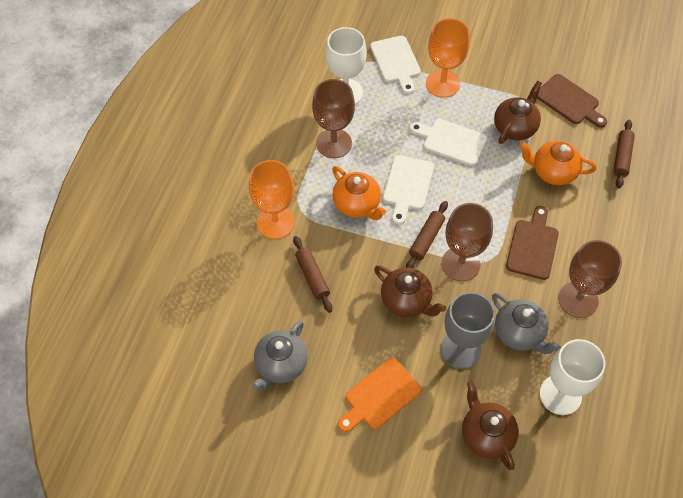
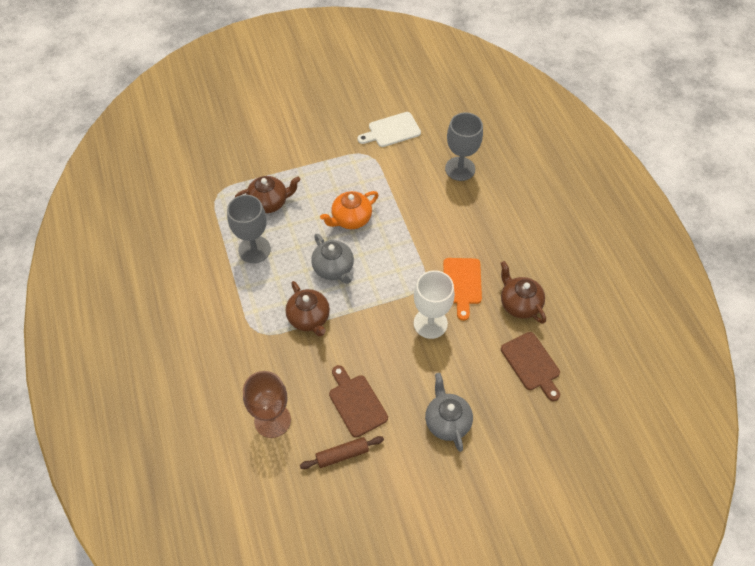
brown goblet: 3 -> 1
brown rolling pin: 3 -> 1
grey goblet: 1 -> 2
orange goblet: 2 -> 0
orange teapot: 2 -> 1
white cutting board: 3 -> 1
white goblet: 2 -> 1

